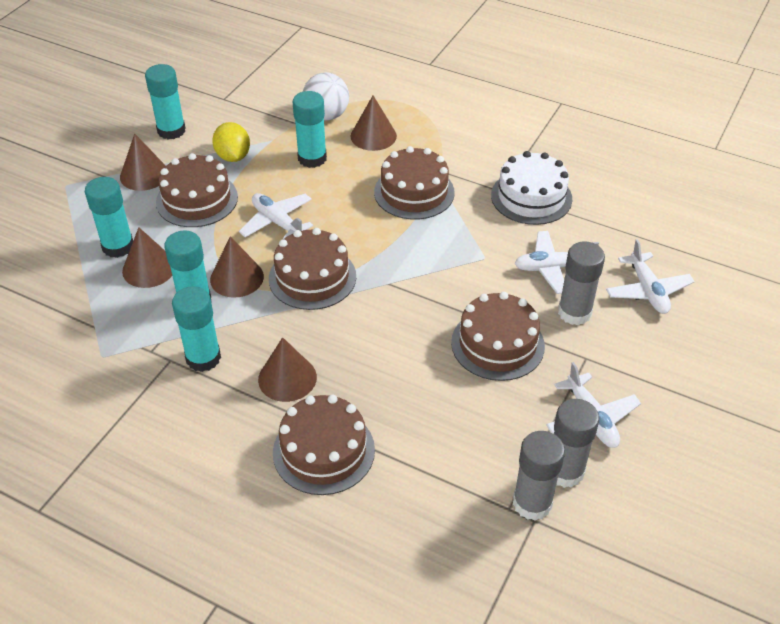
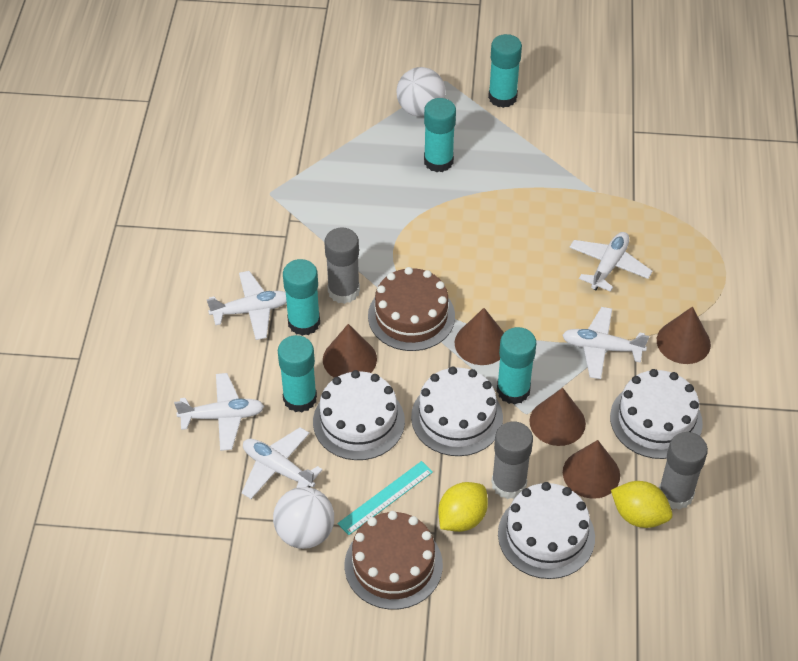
brown cake: 5 -> 2
turquoise ruler: 0 -> 1
white ball: 1 -> 2
white cake: 1 -> 4
white plane: 4 -> 5
yellow lemon: 1 -> 2

